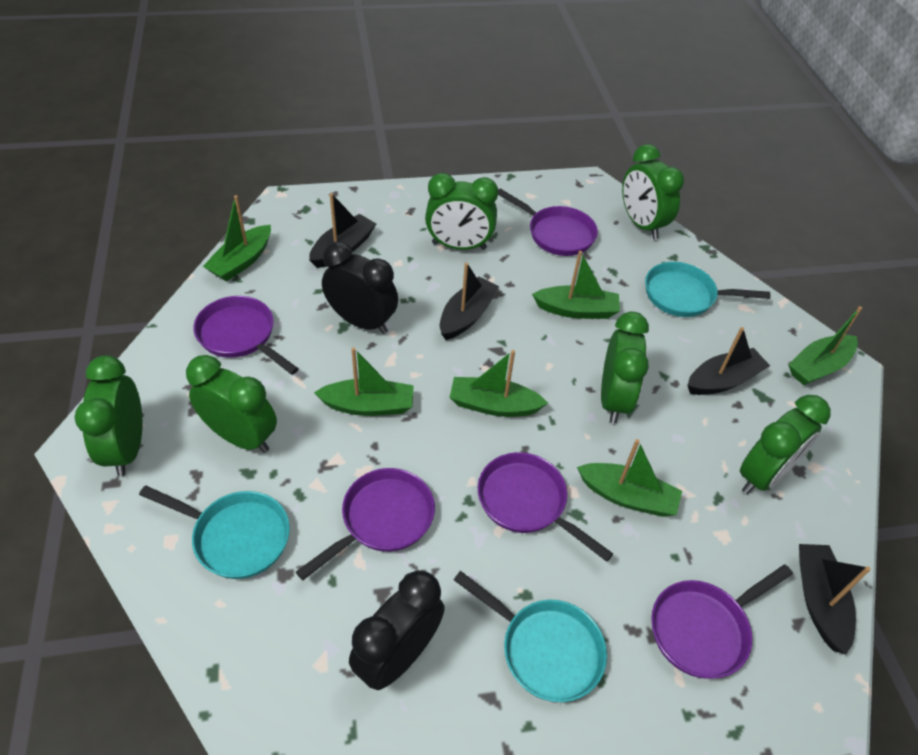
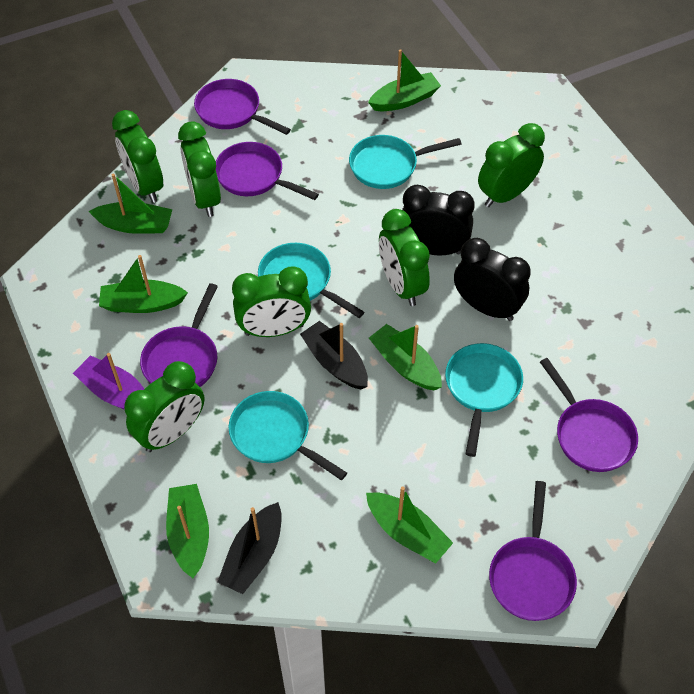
black boat: 4 -> 2
purple boat: 0 -> 1
turquoise pan: 3 -> 4

